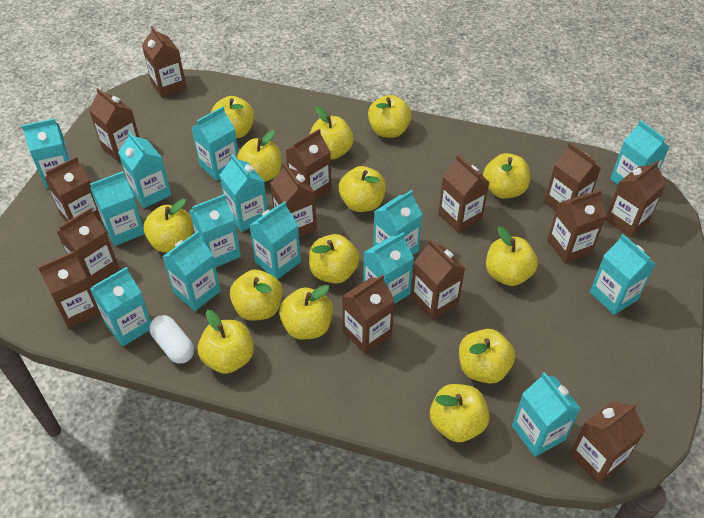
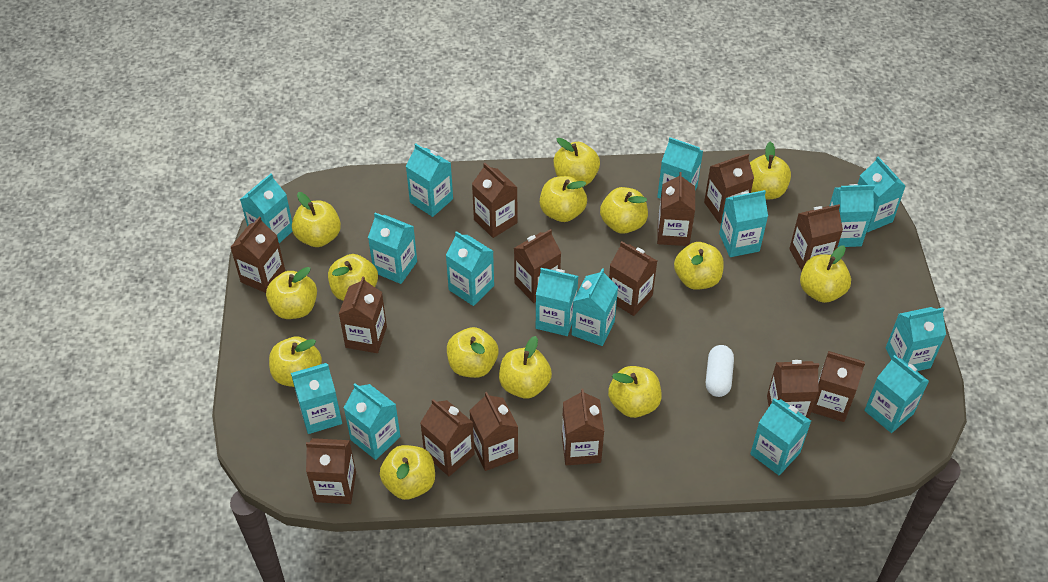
turquoise carton: 14 -> 15

